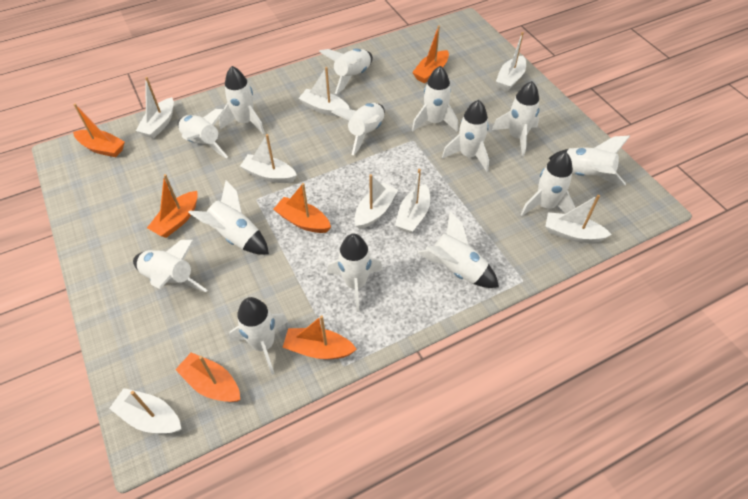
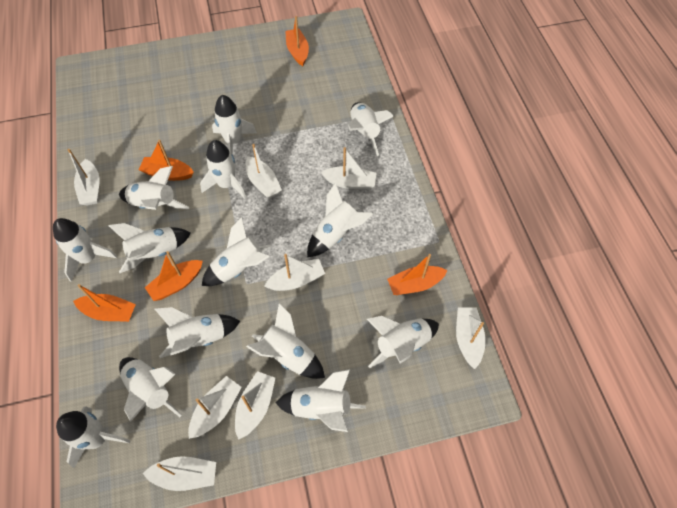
orange boat: 6 -> 5

